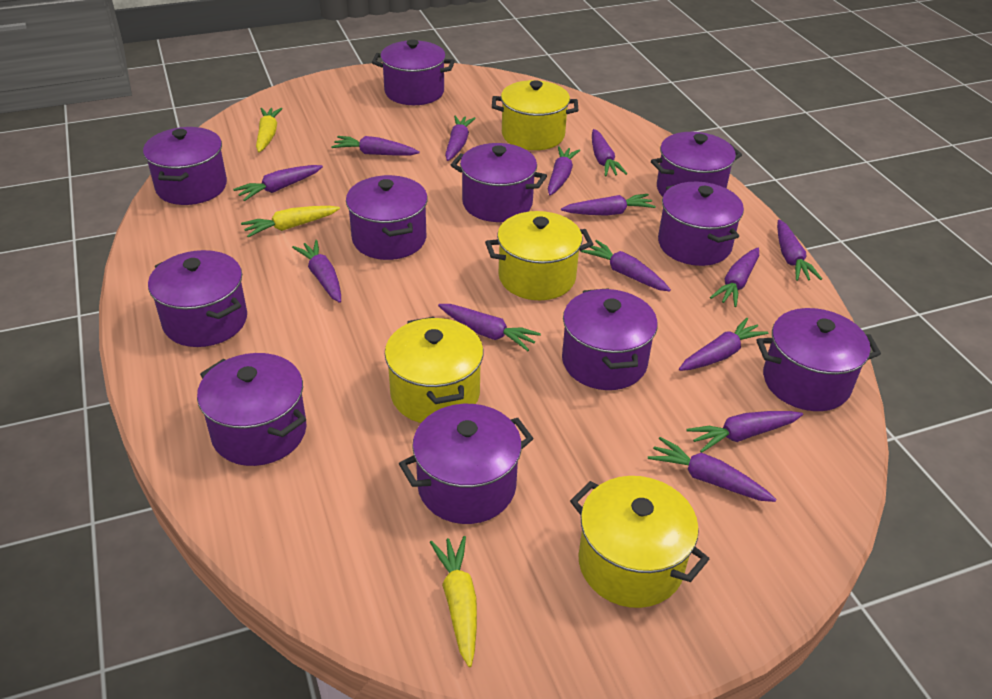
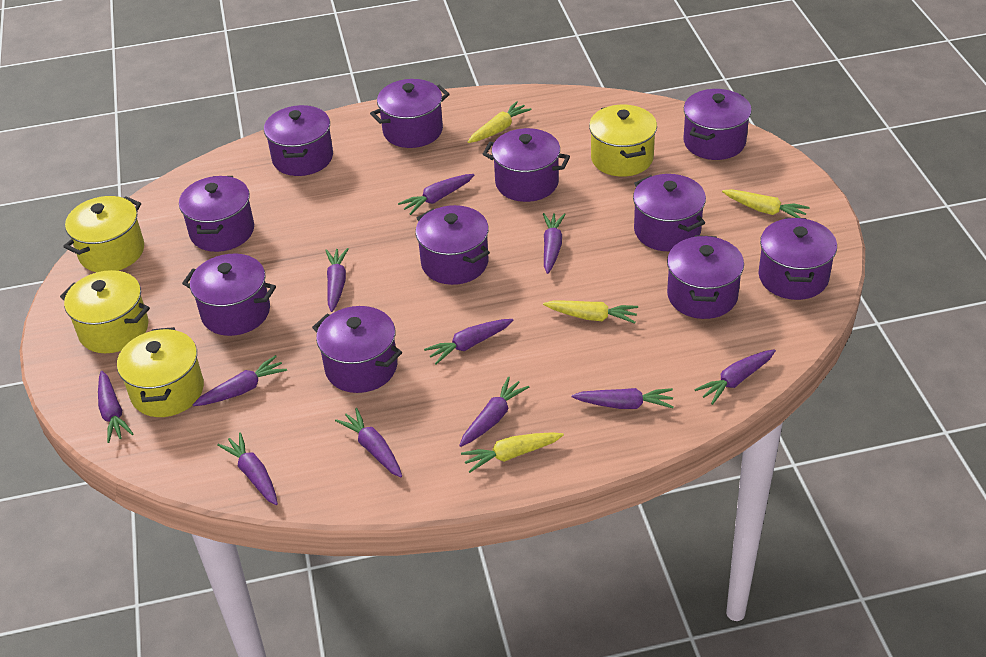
purple carrot: 14 -> 11
yellow carrot: 3 -> 4

